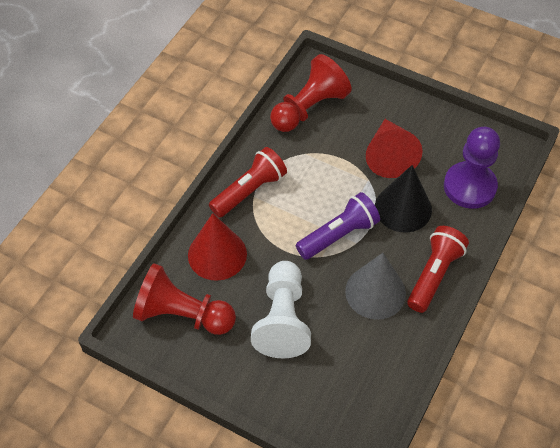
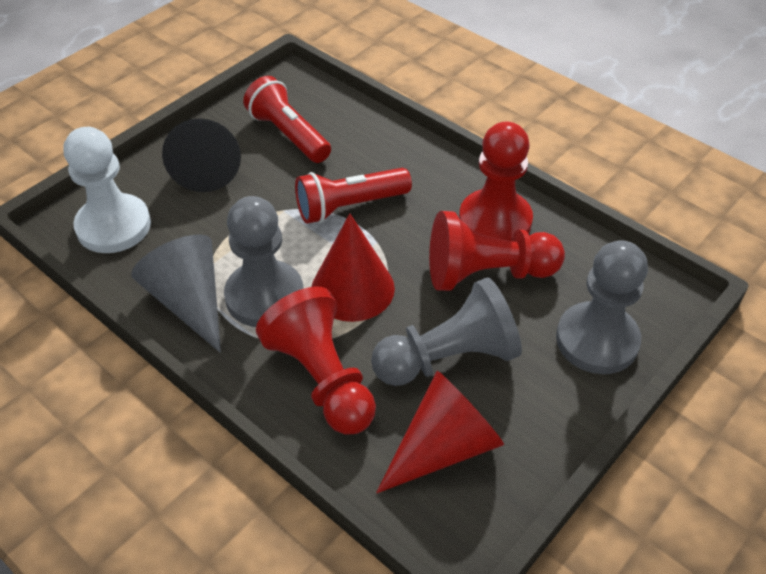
grey pawn: 0 -> 3
purple flashlight: 1 -> 0
purple pawn: 1 -> 0
red pawn: 2 -> 3

